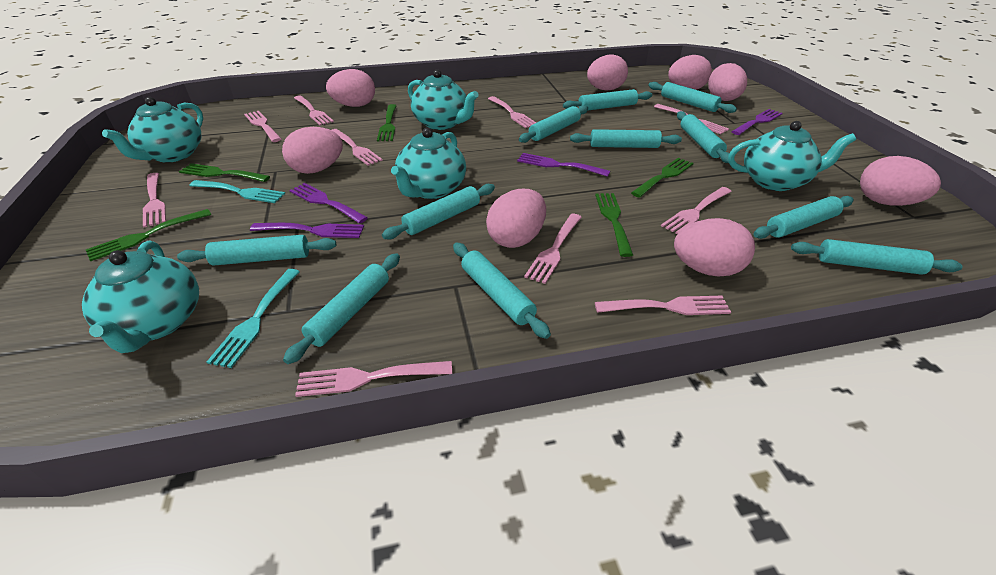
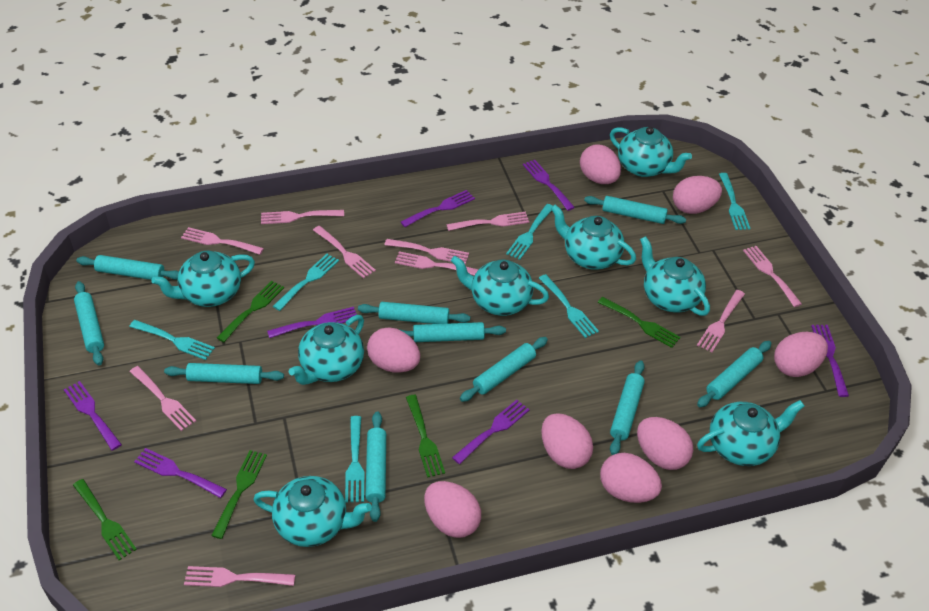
purple fork: 4 -> 7
turquoise fork: 2 -> 6
turquoise rolling pin: 11 -> 10
turquoise teapot: 5 -> 8

